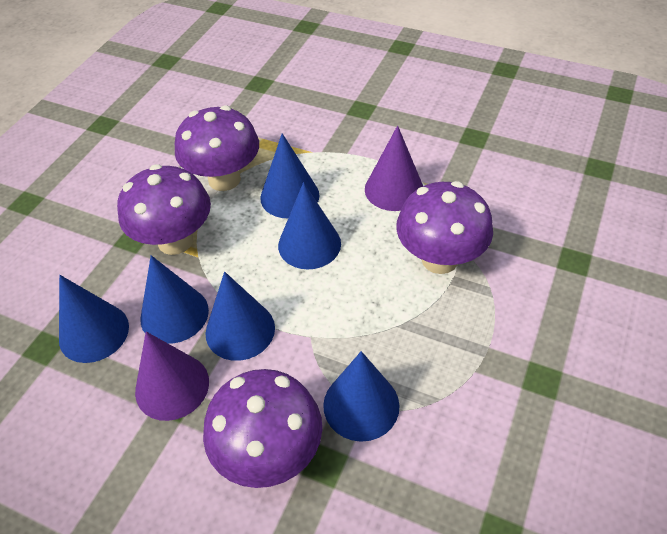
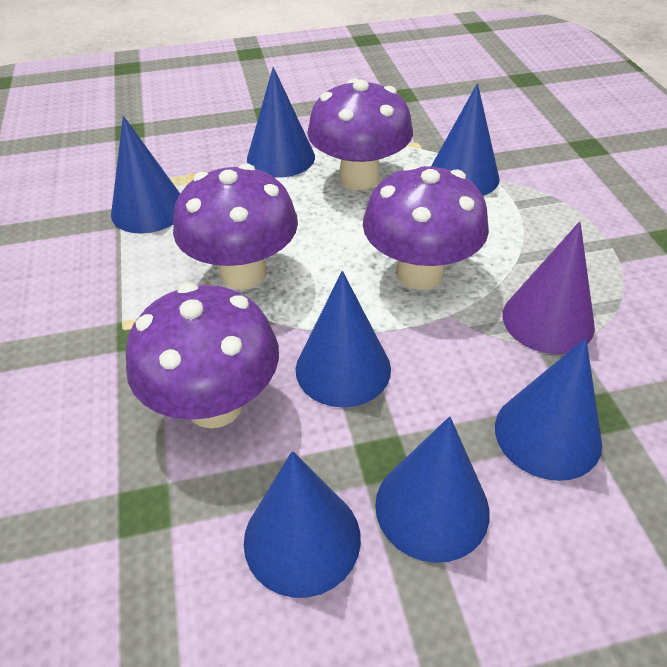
blue cone: 6 -> 7
purple cone: 2 -> 1

